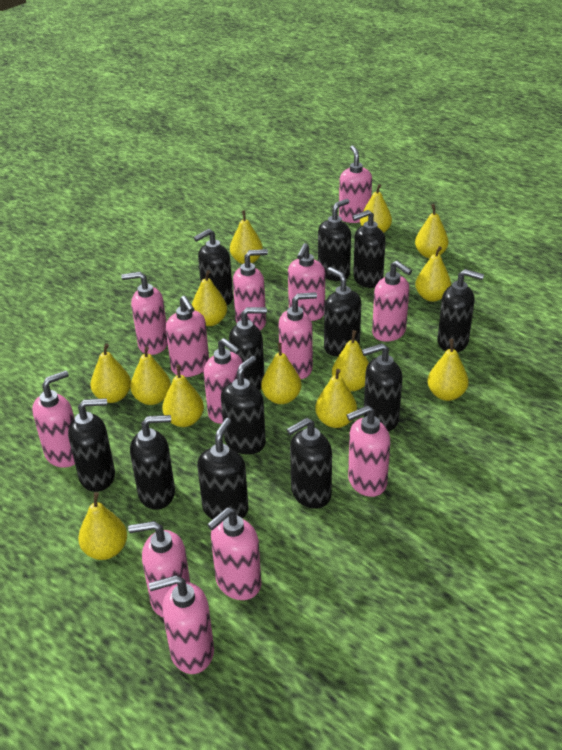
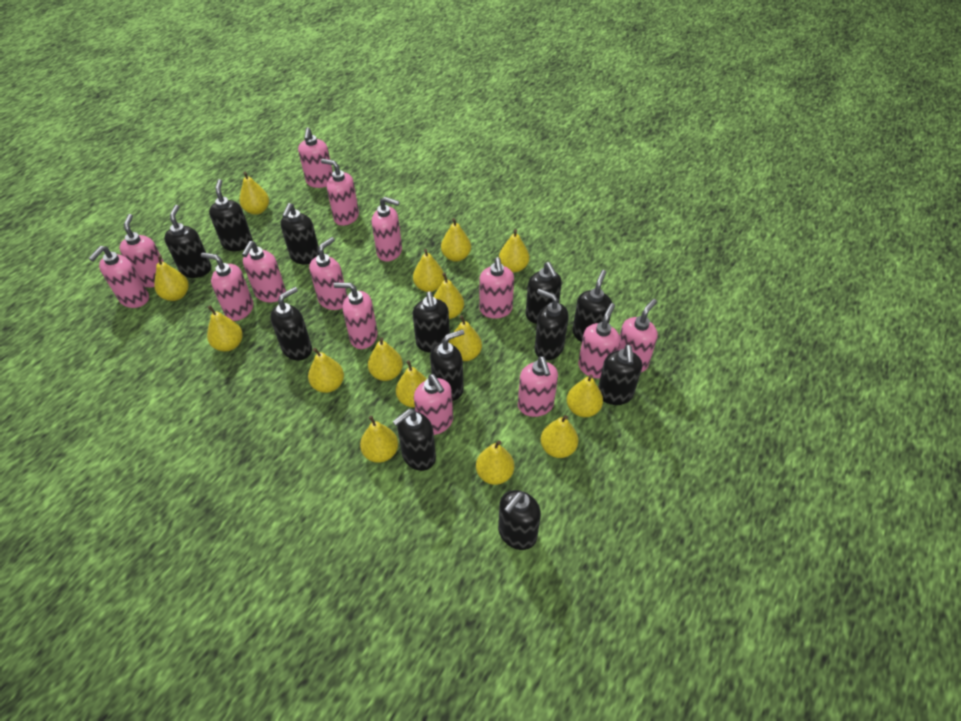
pink soap dispenser: 13 -> 14
yellow pear: 13 -> 15

